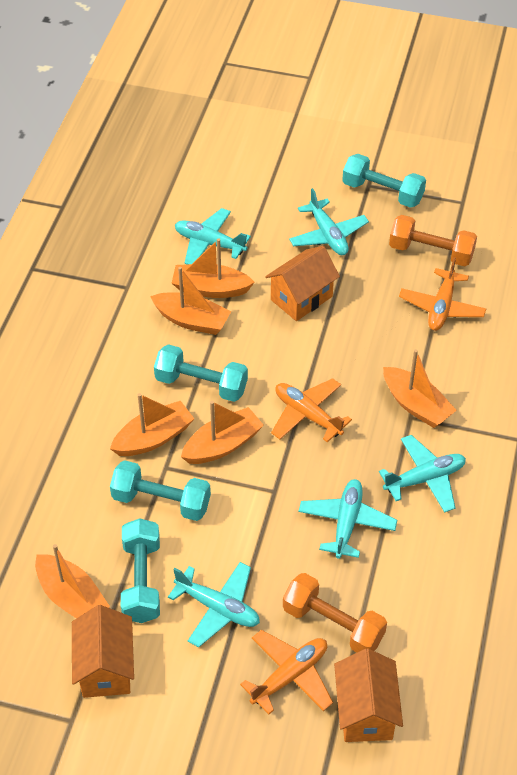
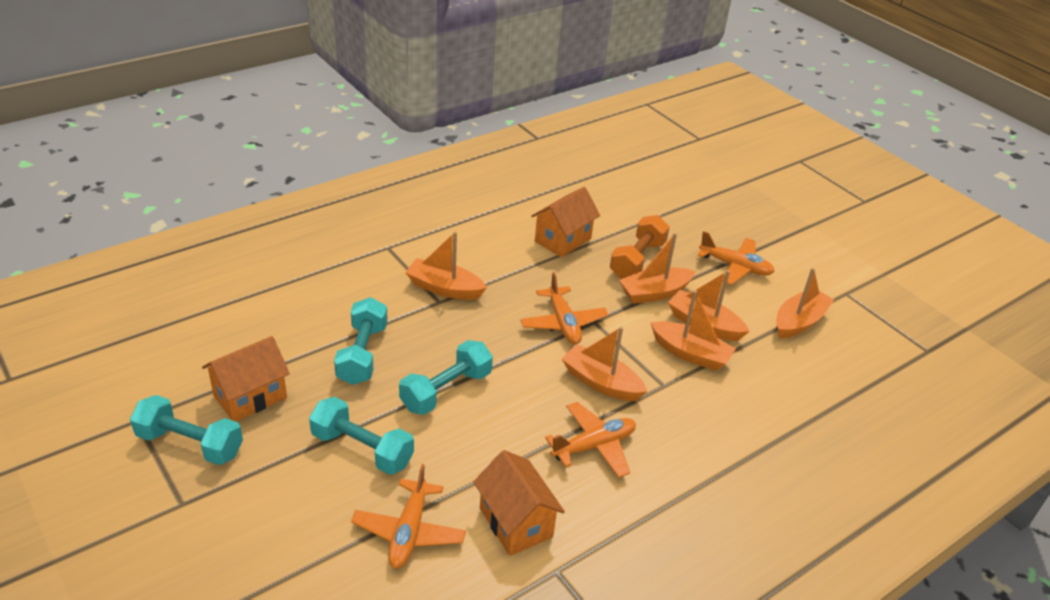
orange dumbbell: 2 -> 1
orange plane: 3 -> 4
turquoise plane: 5 -> 0

